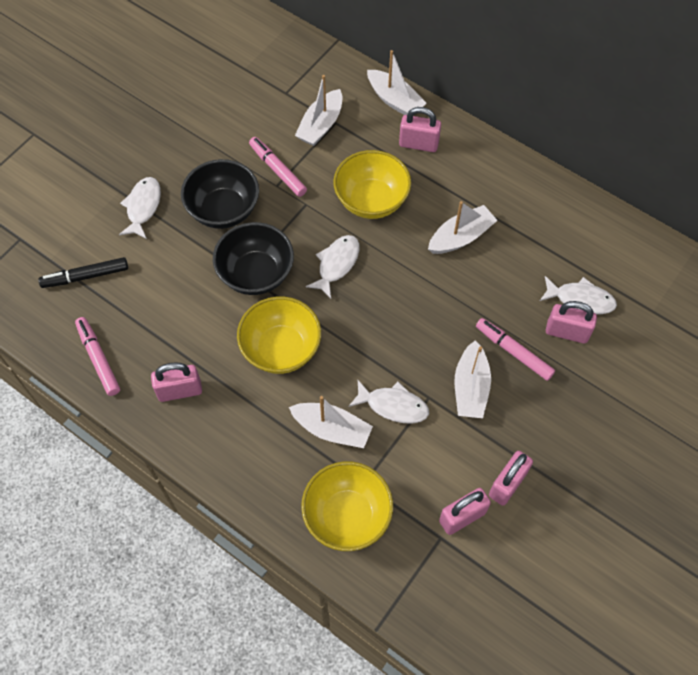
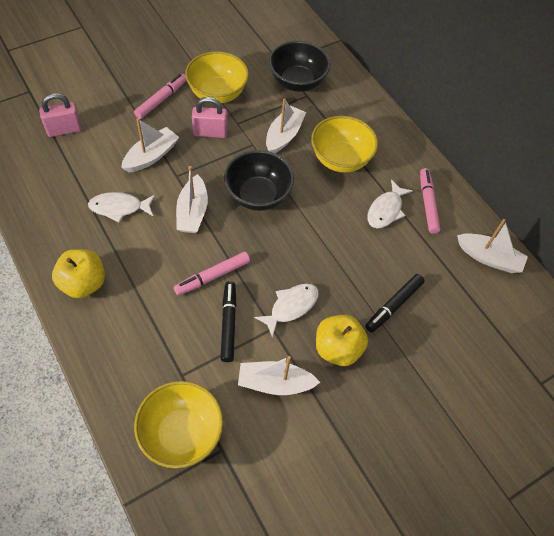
black marker: 1 -> 2
pink padlock: 5 -> 2
white fish: 4 -> 3
yellow apple: 0 -> 2

